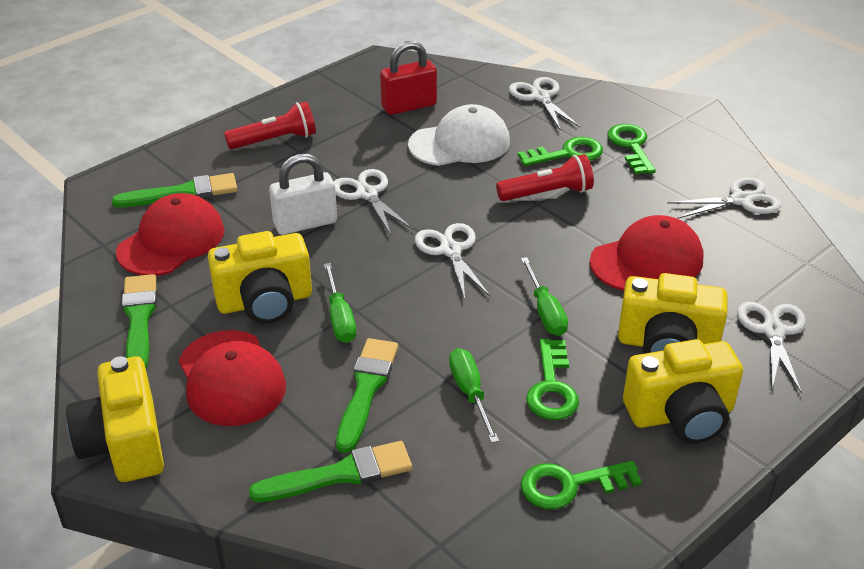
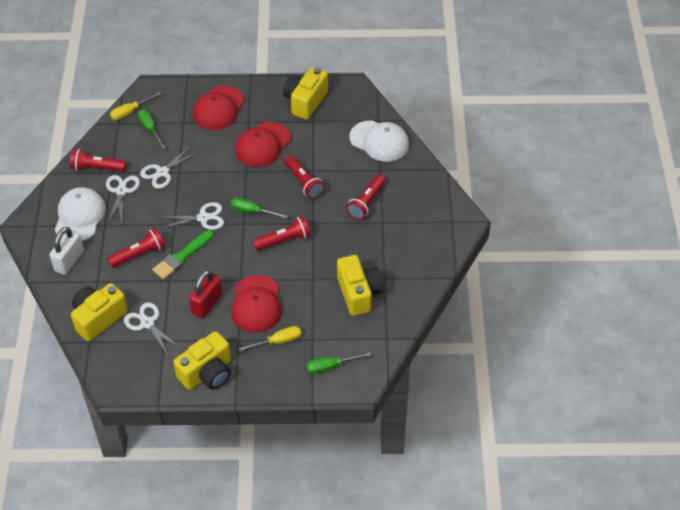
green brush: 4 -> 1
green key: 4 -> 0
red flashlight: 2 -> 5
white cap: 1 -> 2
white scissors: 5 -> 4
yellow screwdriver: 0 -> 2

